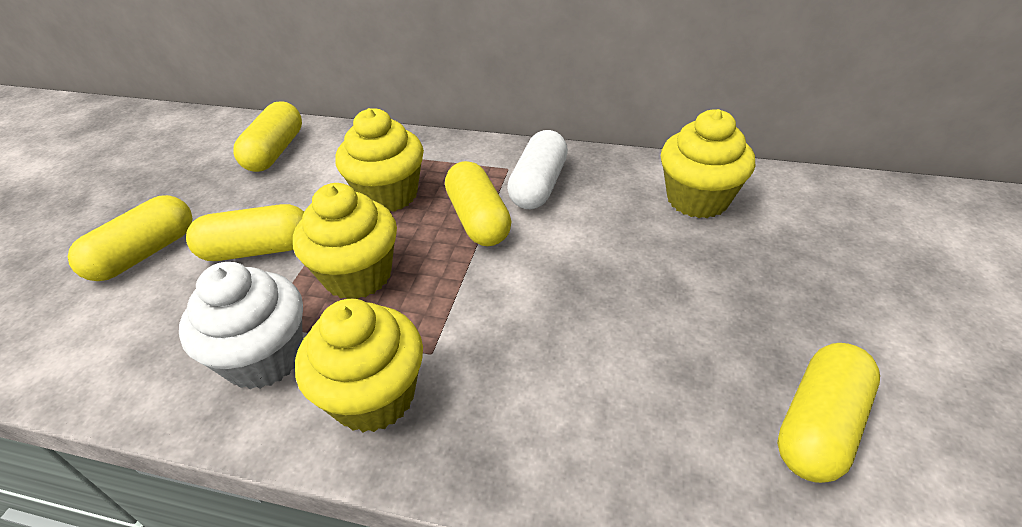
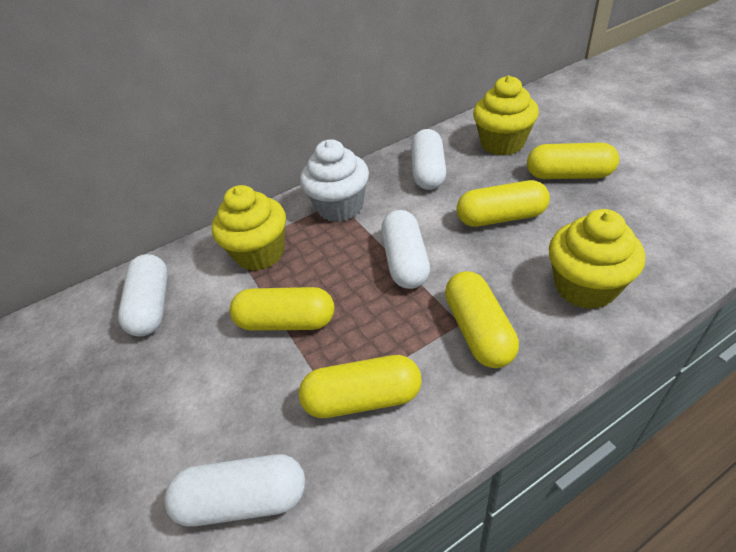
white capsule: 1 -> 4
yellow cupcake: 4 -> 3

